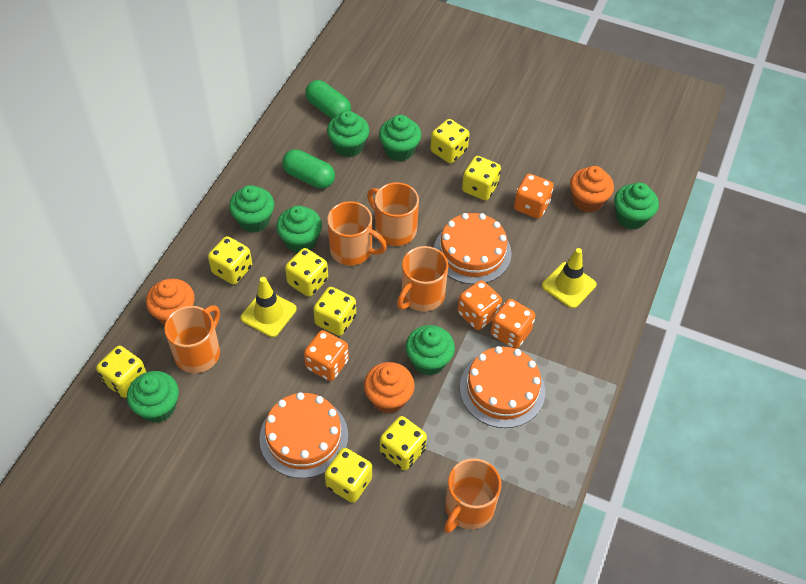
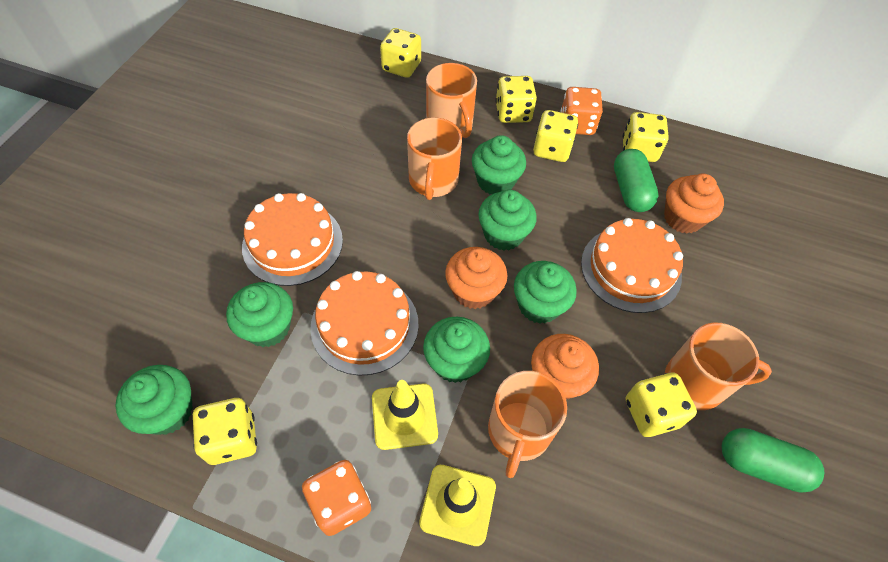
green cupcake: 7 -> 6
orange dice: 4 -> 2
orange mug: 5 -> 4
yellow dice: 8 -> 6

